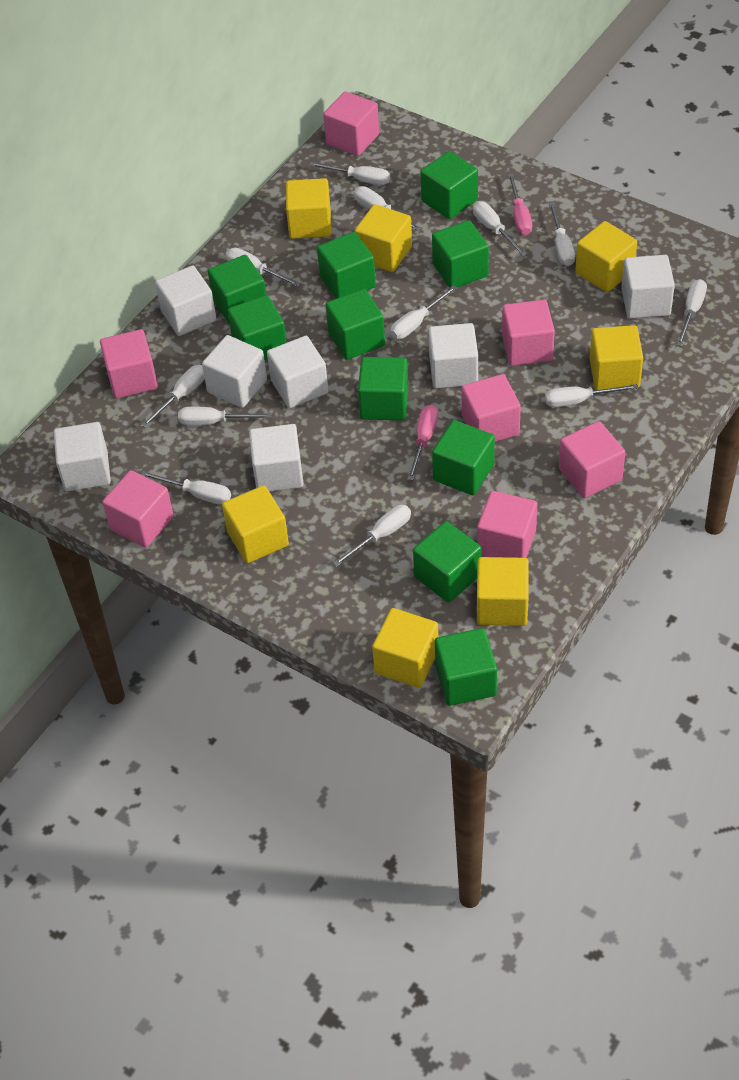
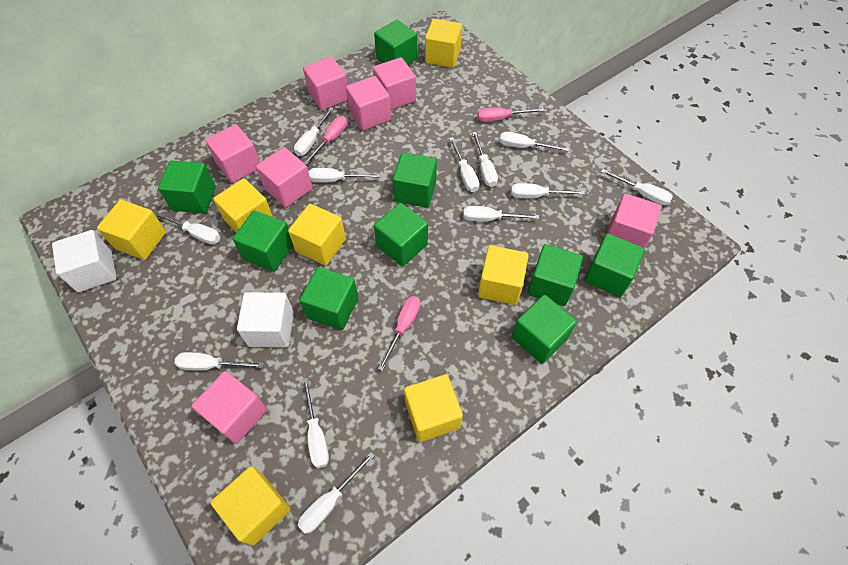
green cube: 10 -> 9
pink screwdriver: 2 -> 3
white cube: 7 -> 2

